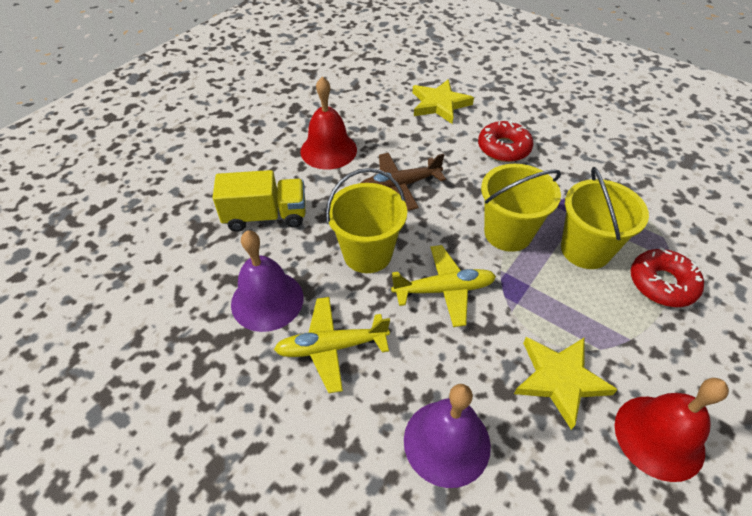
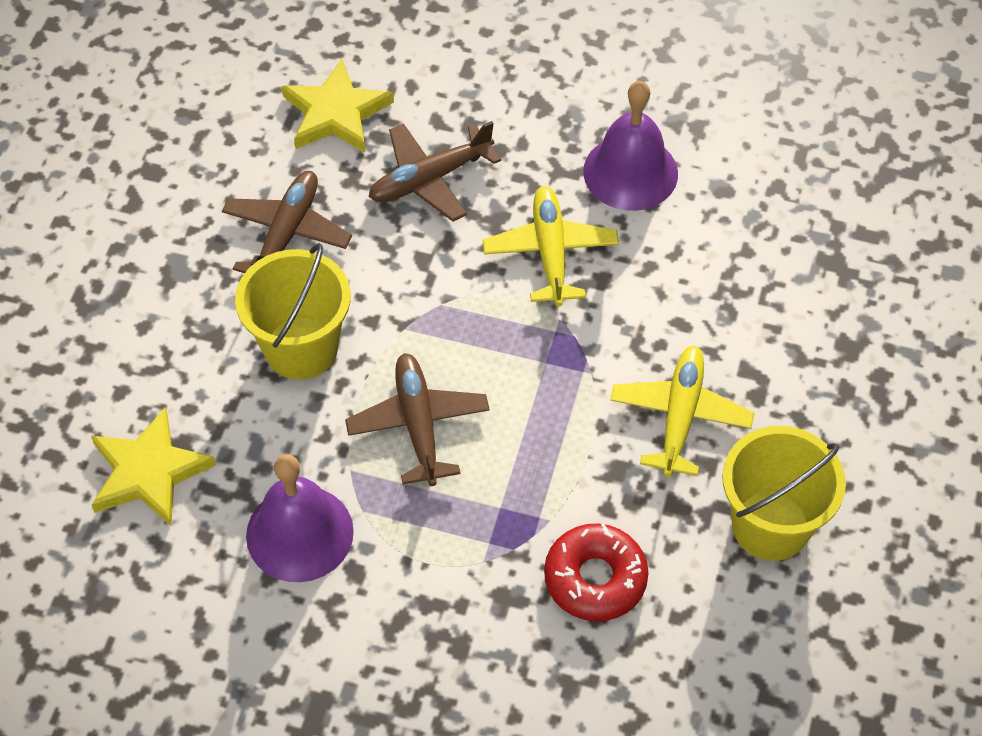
brown plane: 1 -> 3
red bell: 2 -> 0
red donut: 2 -> 1
yellow bucket: 3 -> 2
yellow truck: 1 -> 0

